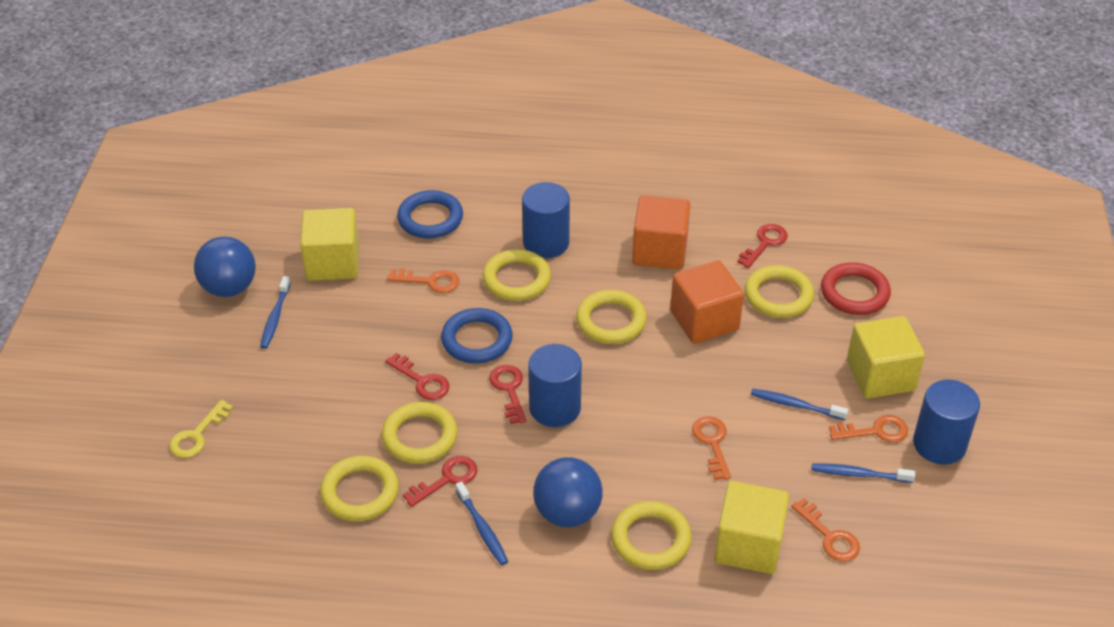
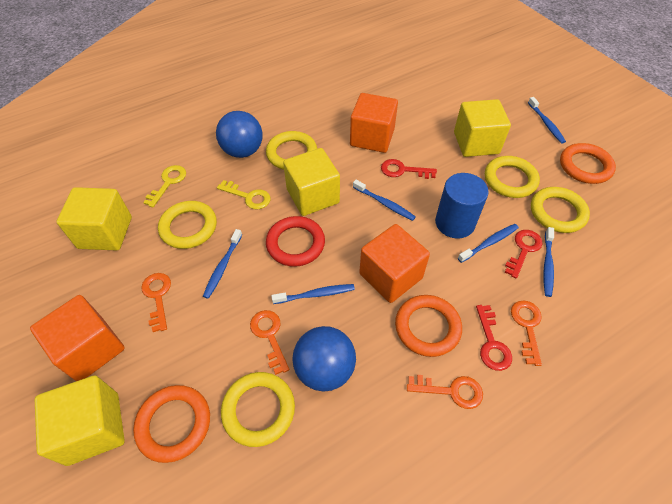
blue cylinder: 3 -> 1
blue ring: 2 -> 0
blue toothbrush: 4 -> 6
orange cube: 2 -> 3
orange ring: 0 -> 3
red key: 4 -> 3
yellow cube: 3 -> 4
yellow key: 1 -> 2
yellow ring: 6 -> 5

